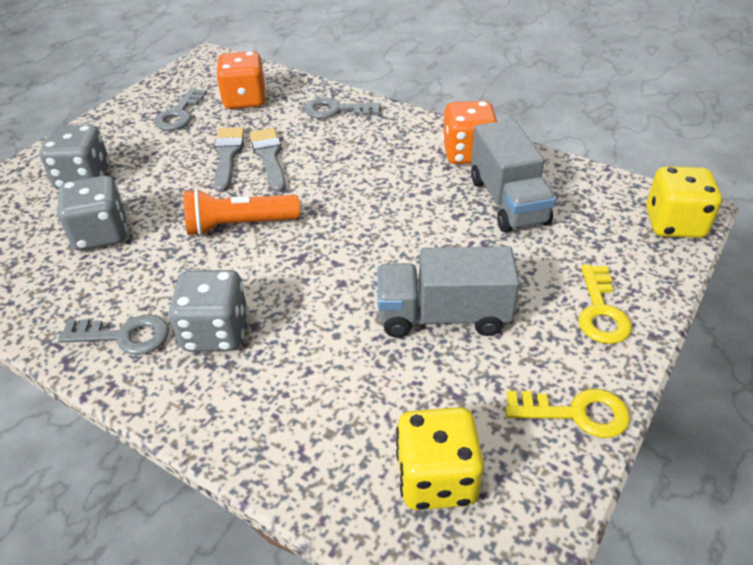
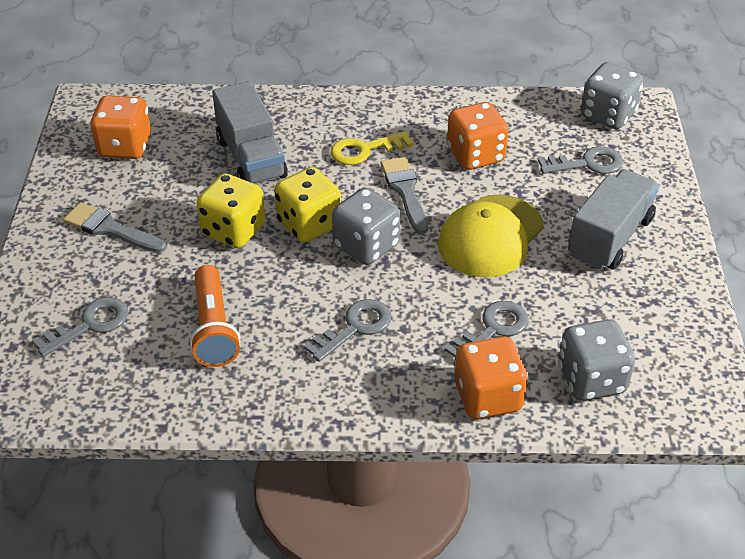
grey key: 3 -> 4
orange dice: 2 -> 3
yellow cap: 0 -> 1
yellow key: 2 -> 1

